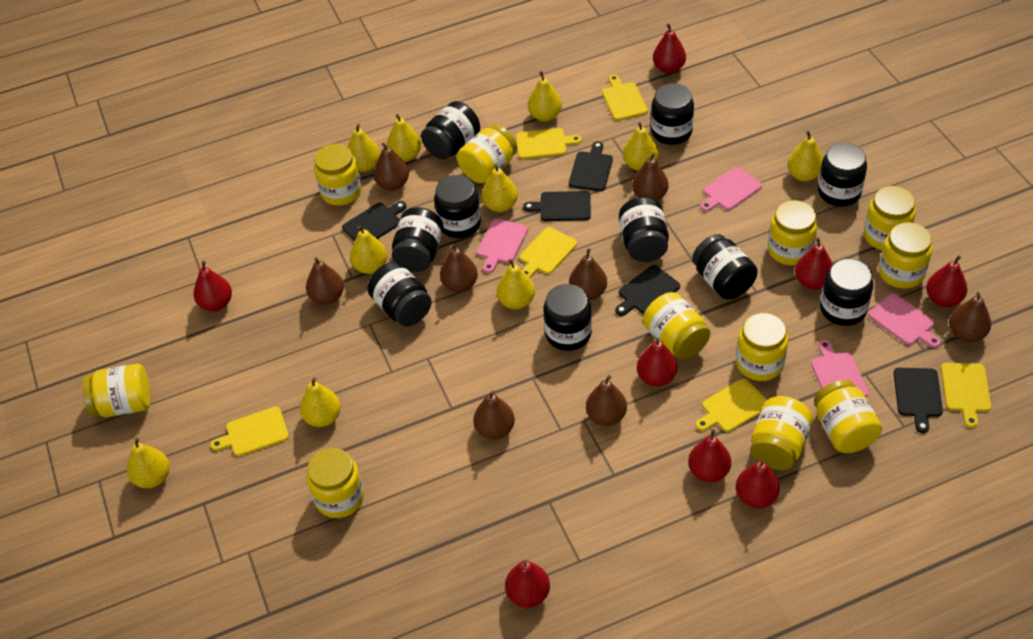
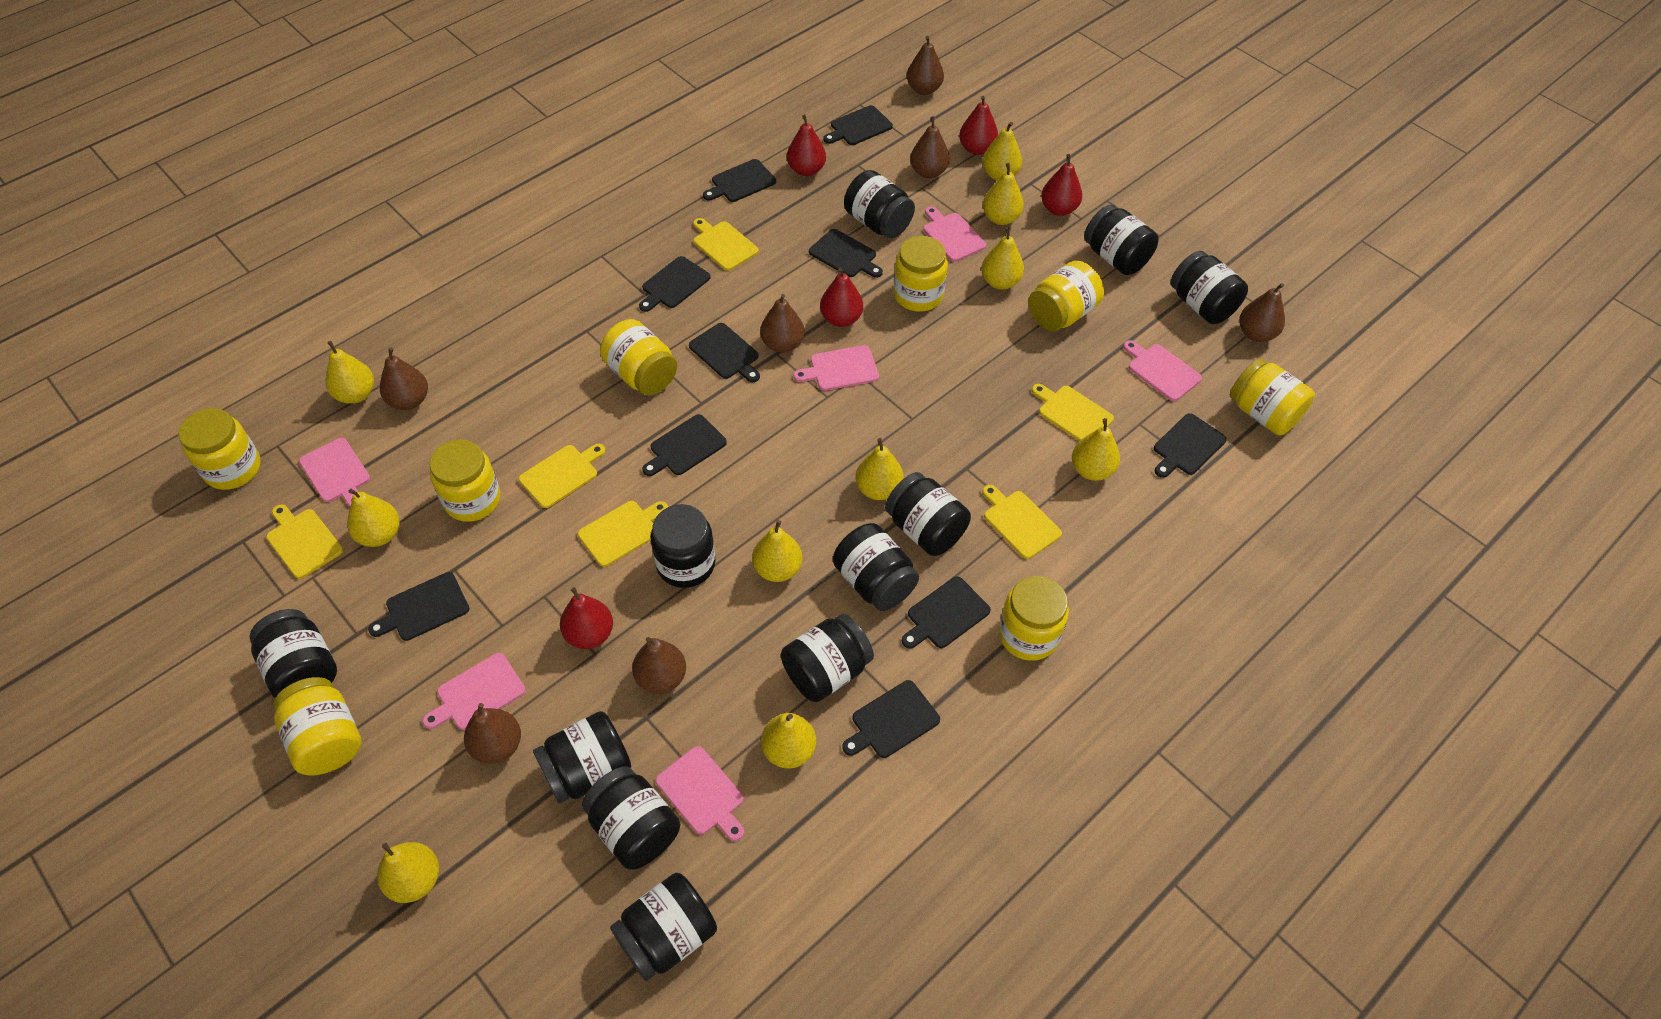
black cutting board: 5 -> 10
black jar: 10 -> 11
brown pear: 8 -> 7
pink cutting board: 4 -> 6
red pear: 8 -> 5
yellow jar: 11 -> 8

